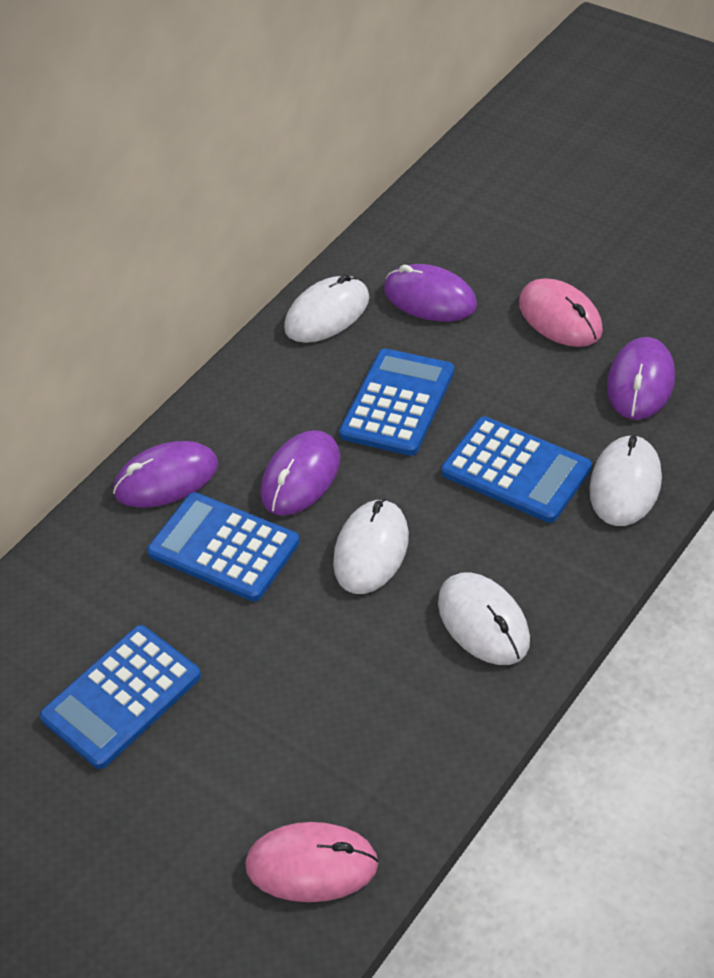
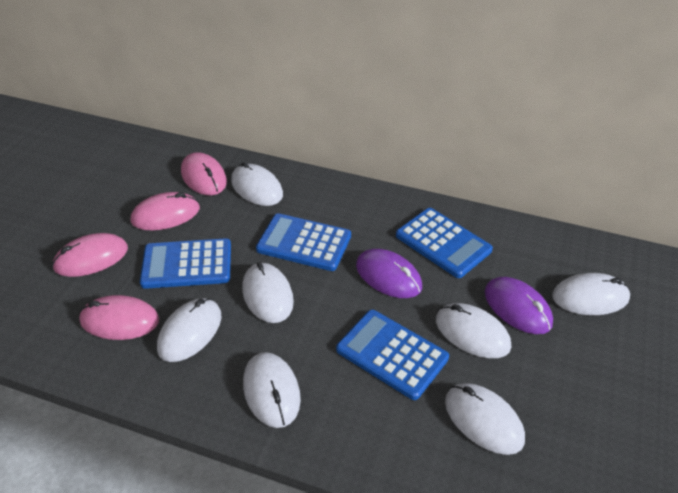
pink mouse: 2 -> 4
purple mouse: 4 -> 2
white mouse: 4 -> 7

